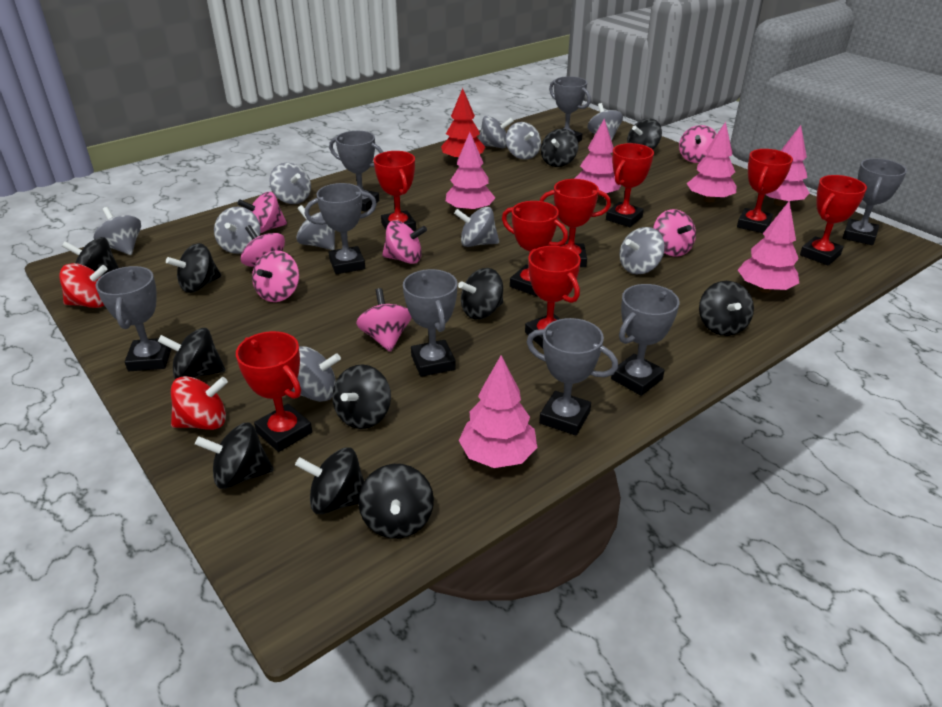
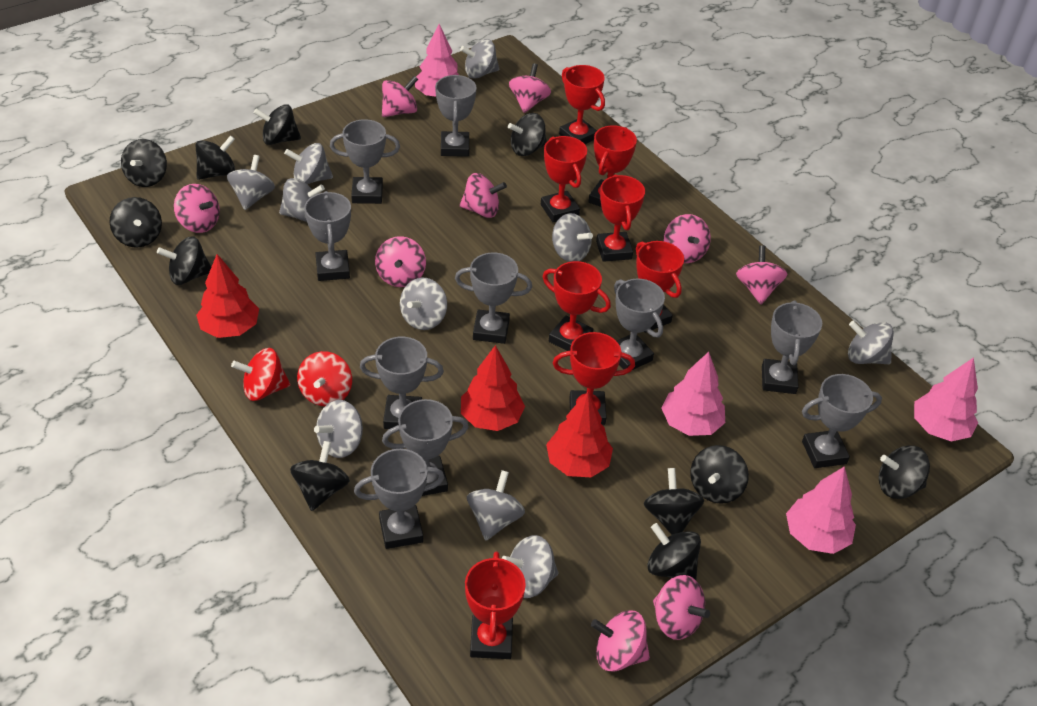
grey trophy: 8 -> 10
pink spinning top: 7 -> 9
pink tree: 6 -> 4
red tree: 1 -> 3

